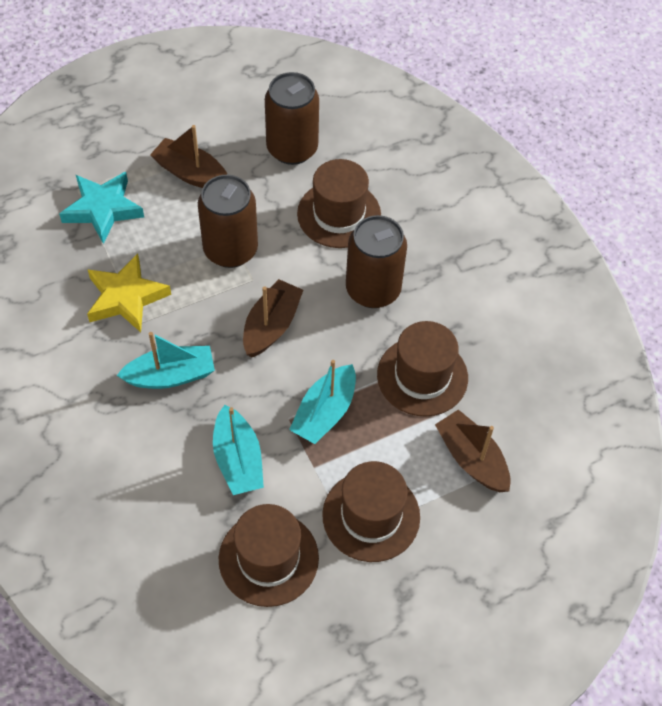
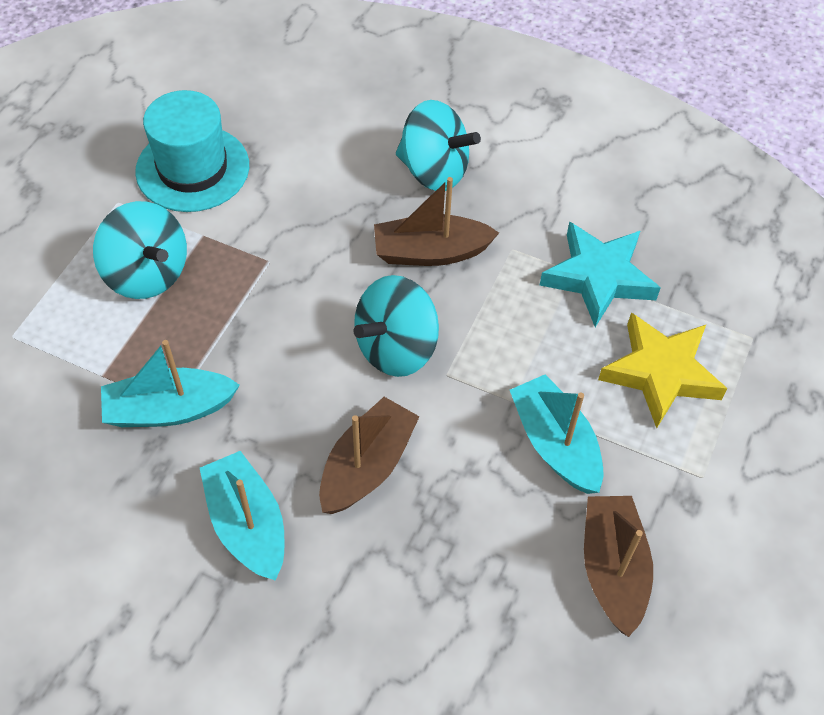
brown can: 3 -> 0
brown hat: 4 -> 0
turquoise hat: 0 -> 1
turquoise spinning top: 0 -> 3

